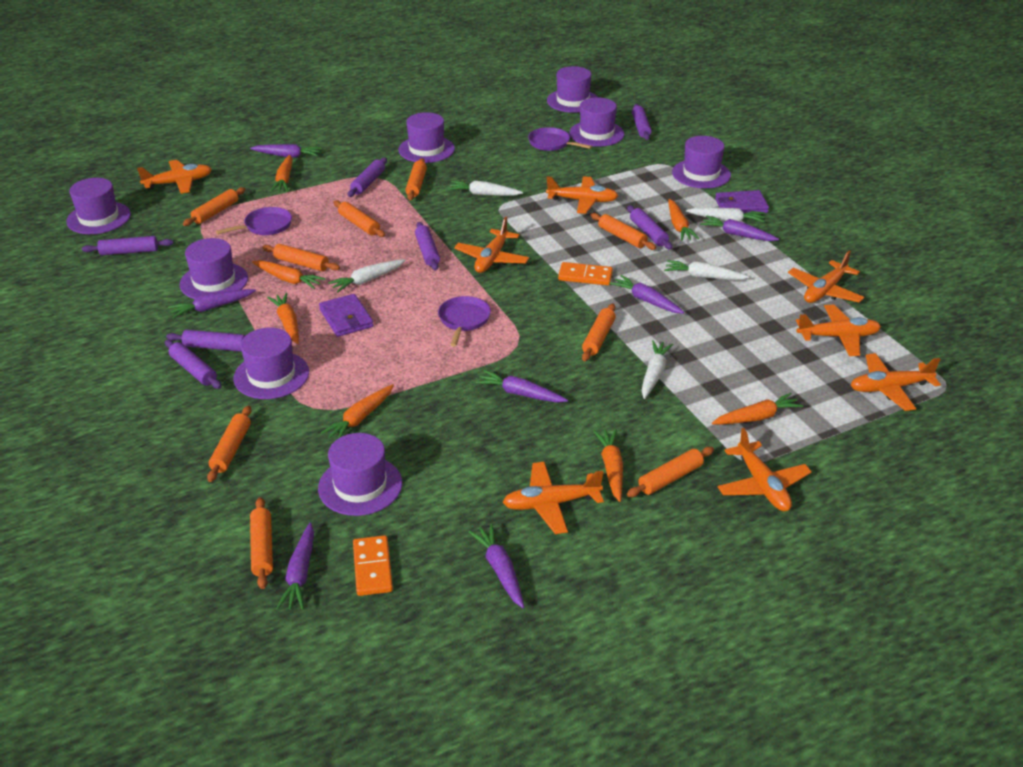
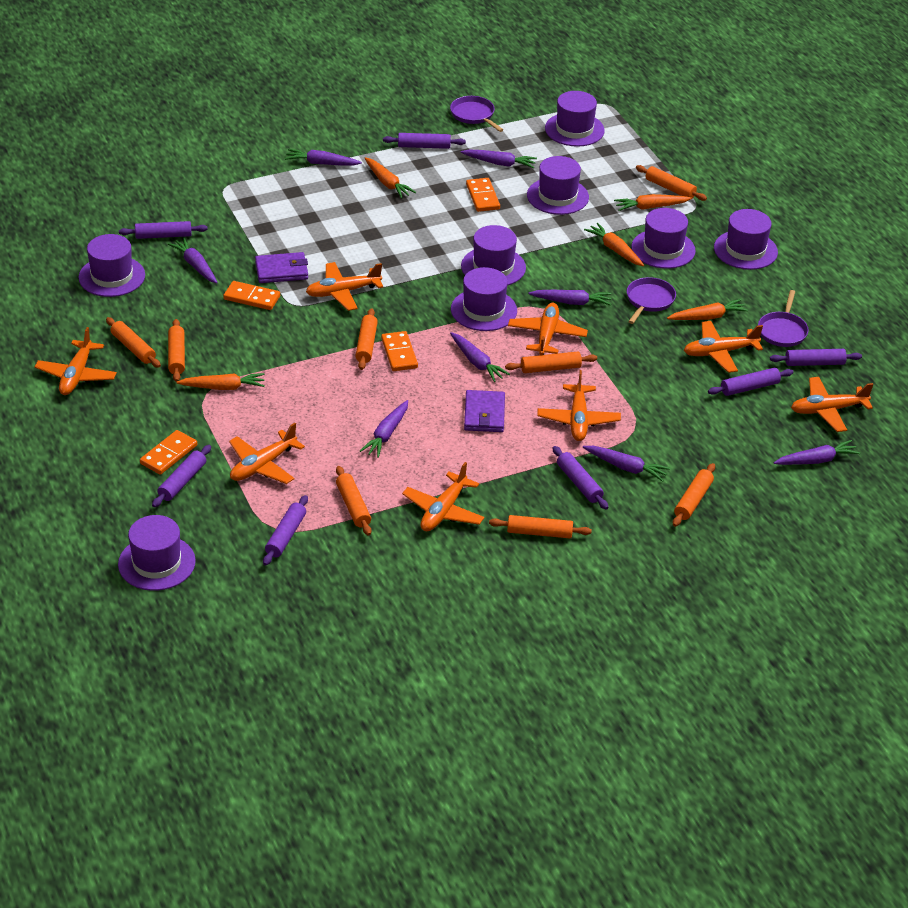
orange carrot: 7 -> 5
orange domino: 2 -> 4
orange rolling pin: 9 -> 8
purple carrot: 7 -> 8
white carrot: 5 -> 0

